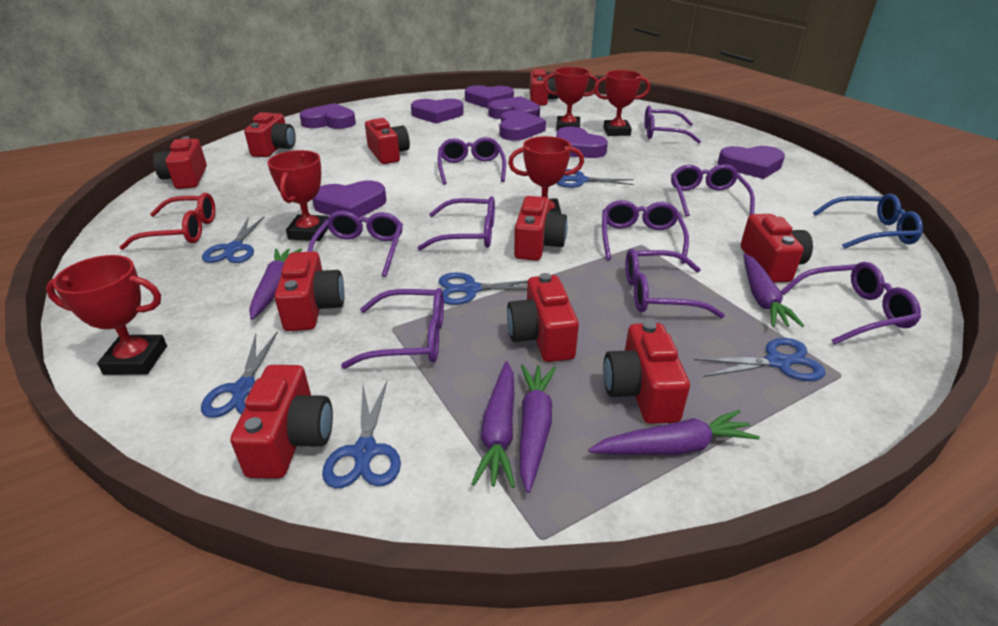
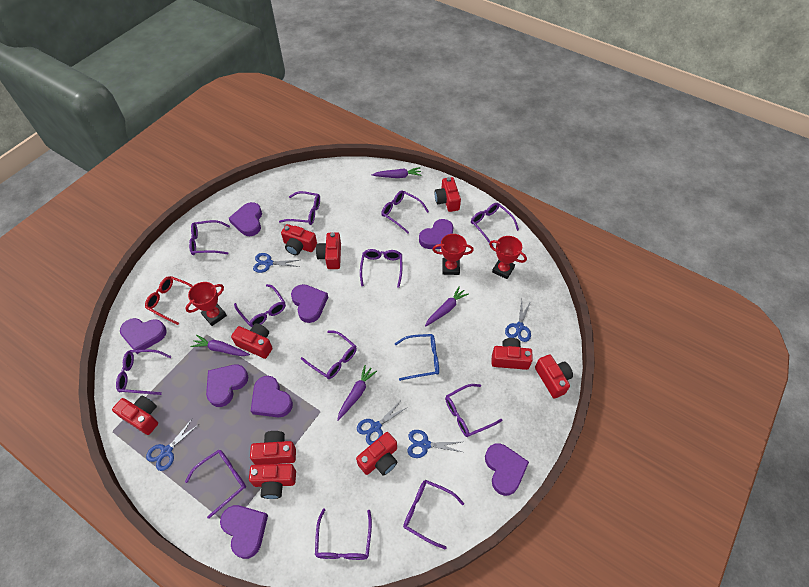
blue scissors: 6 -> 5
purple carrot: 5 -> 4
purple glasses: 9 -> 12
red trophy: 5 -> 3

